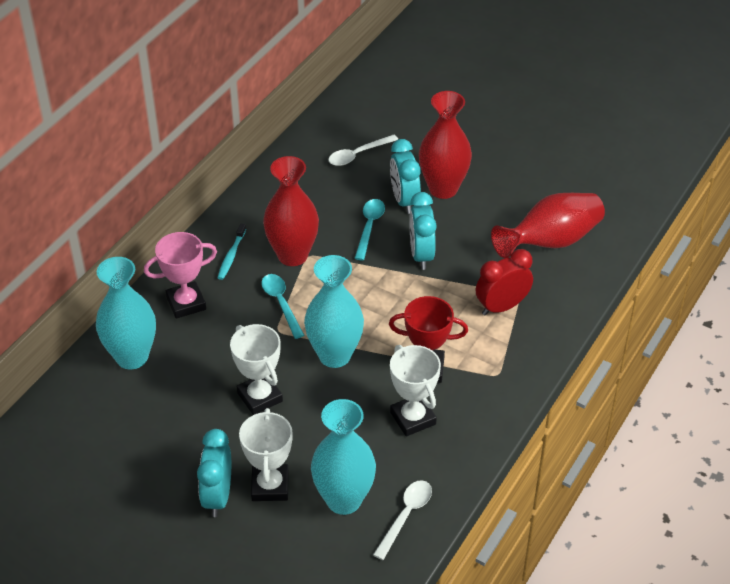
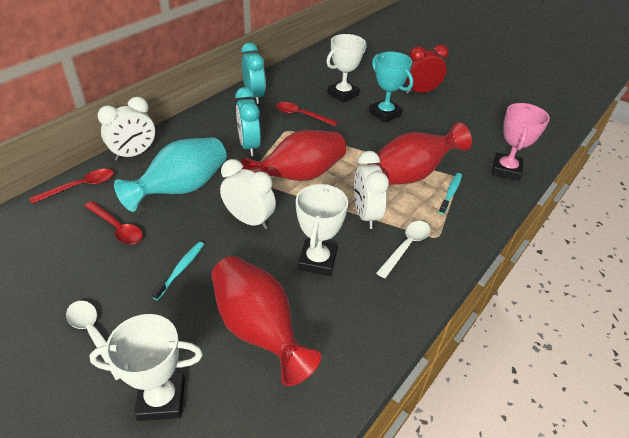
red spoon: 0 -> 3
red trophy: 1 -> 0
turquoise clock: 3 -> 2
turquoise spoon: 2 -> 0
turquoise toothbrush: 1 -> 2
turquoise trophy: 0 -> 1
turquoise vase: 3 -> 1
white clock: 0 -> 3

